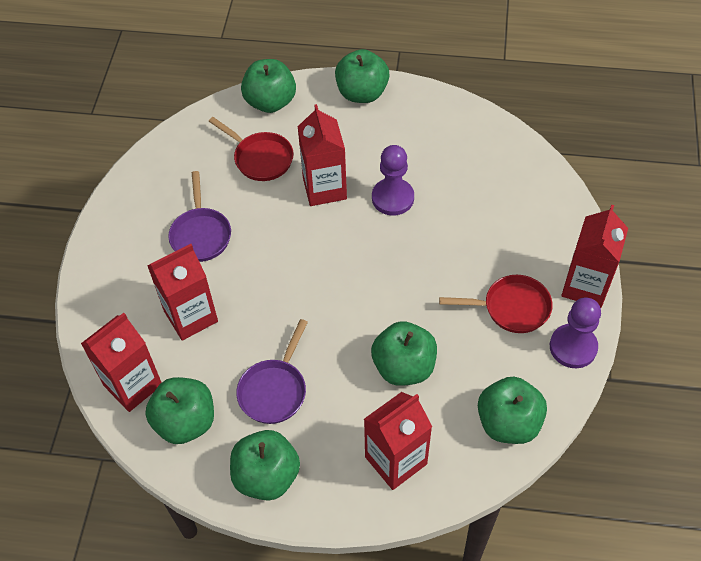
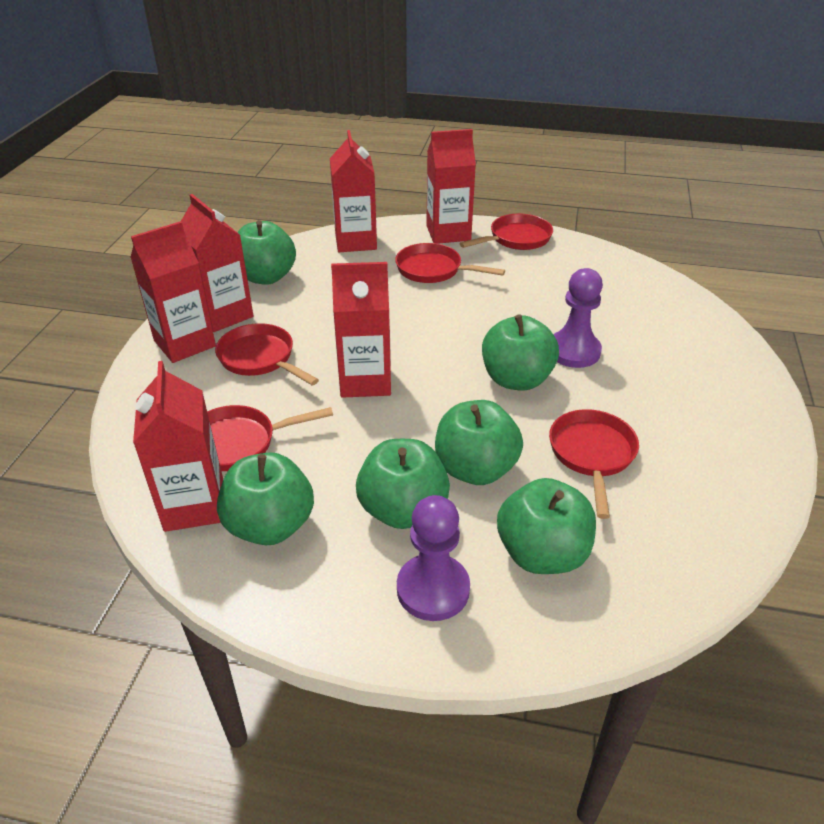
purple pan: 2 -> 0
red carton: 5 -> 6
red pan: 2 -> 5

